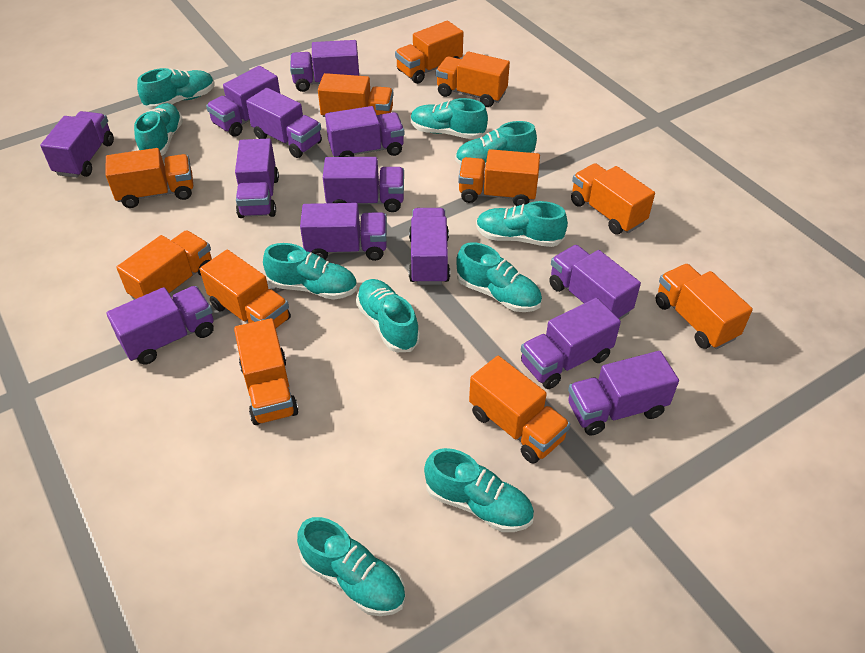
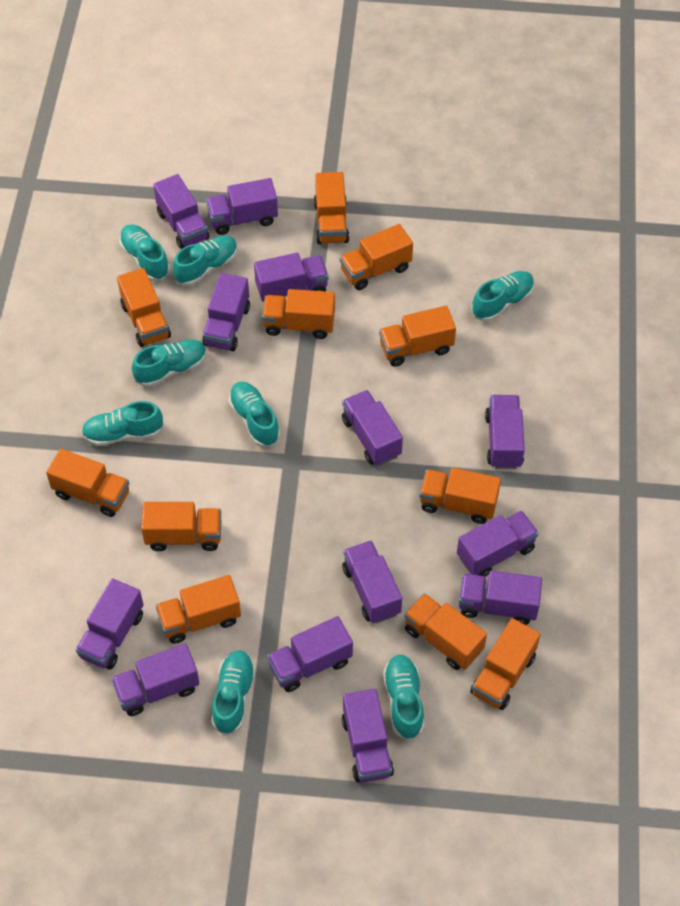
turquoise shoe: 10 -> 8

